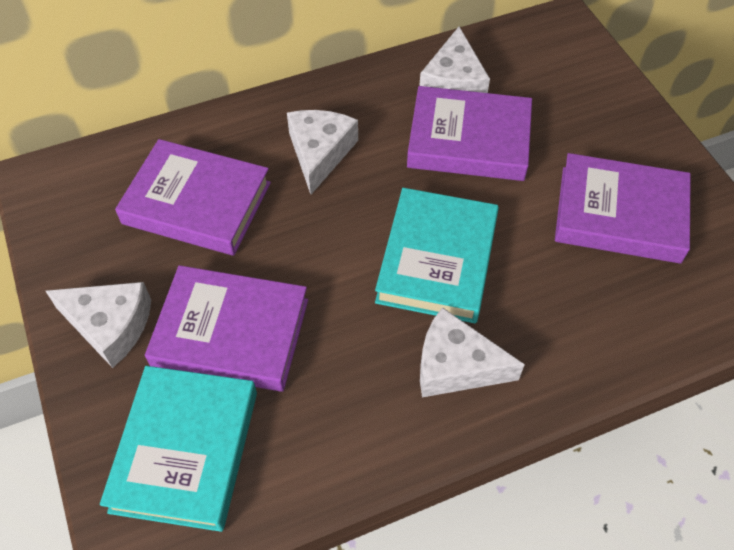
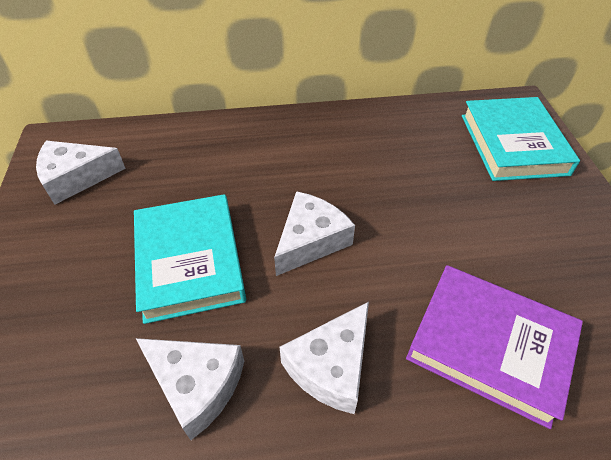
purple book: 4 -> 1

